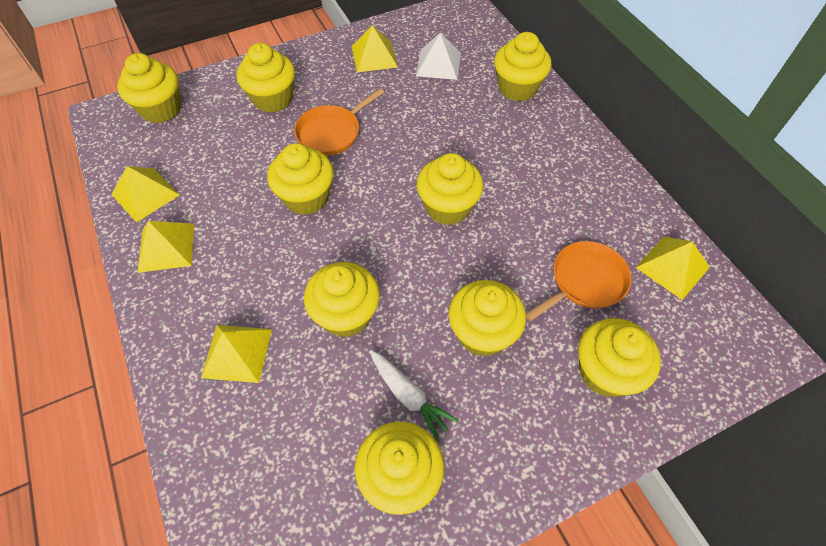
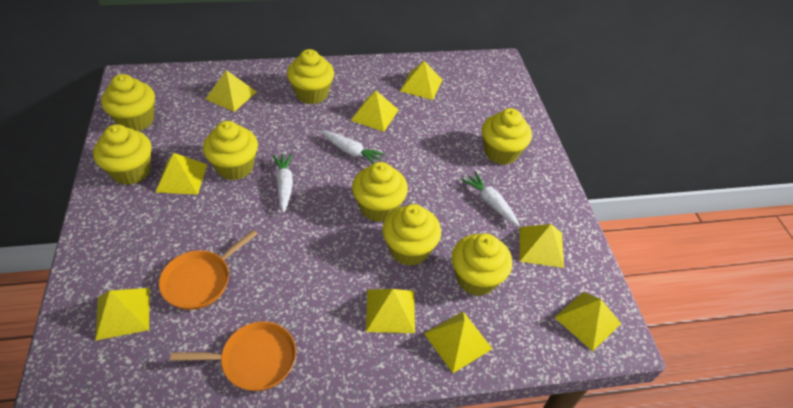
white carrot: 1 -> 3
white pyramid: 1 -> 0
yellow cupcake: 9 -> 8
yellow pyramid: 5 -> 9

